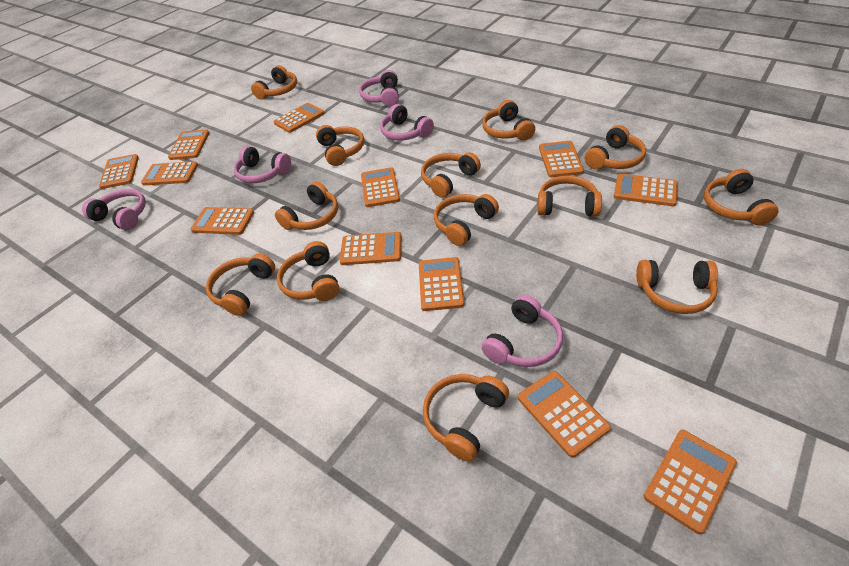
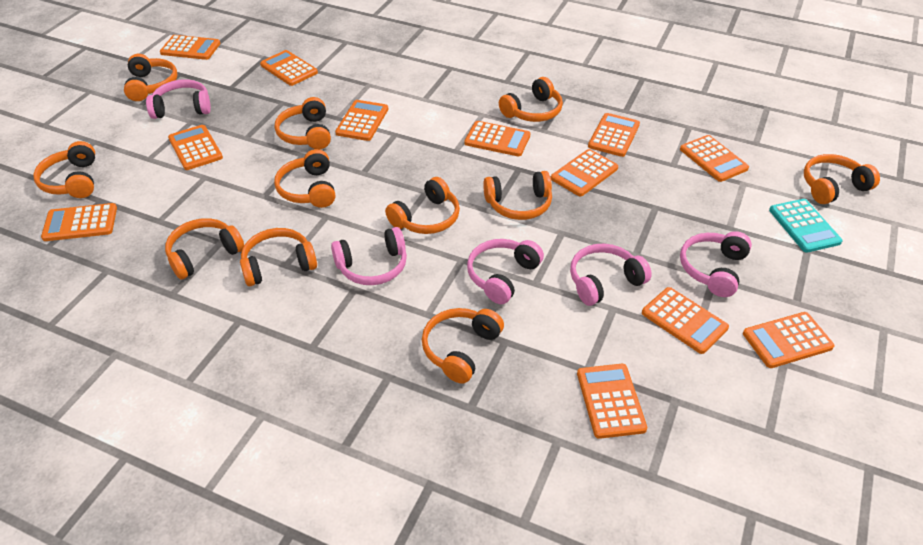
orange headphones: 13 -> 11
turquoise calculator: 0 -> 1

